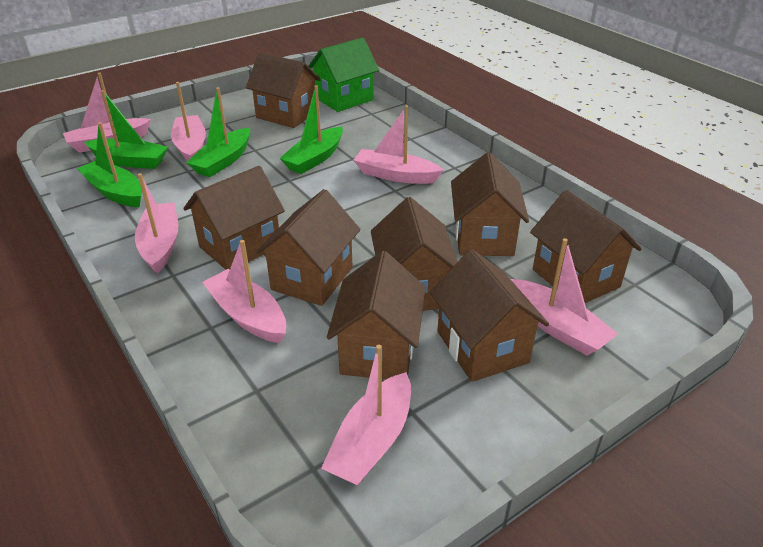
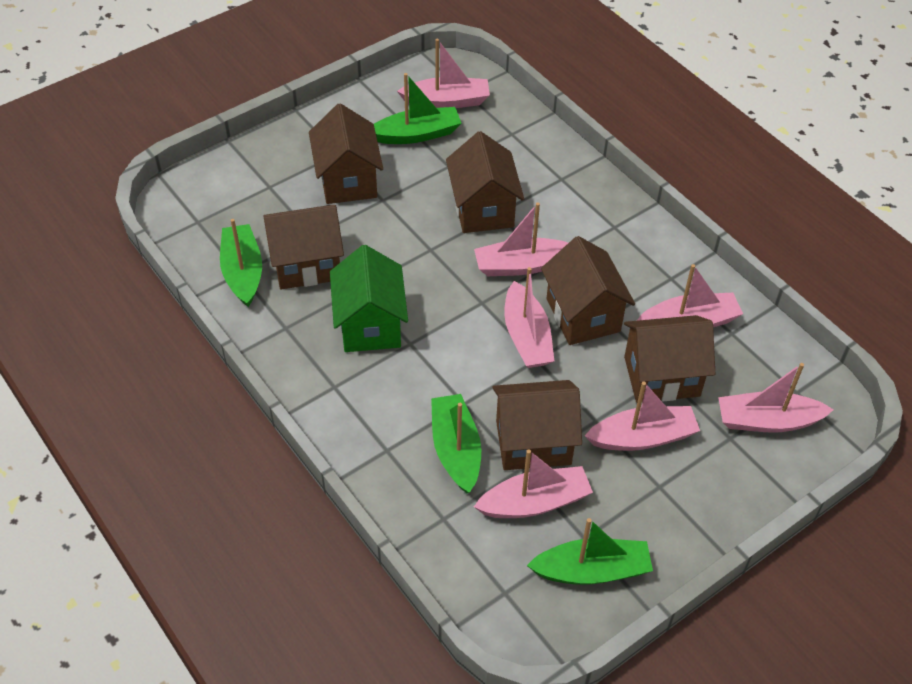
brown house: 8 -> 6

